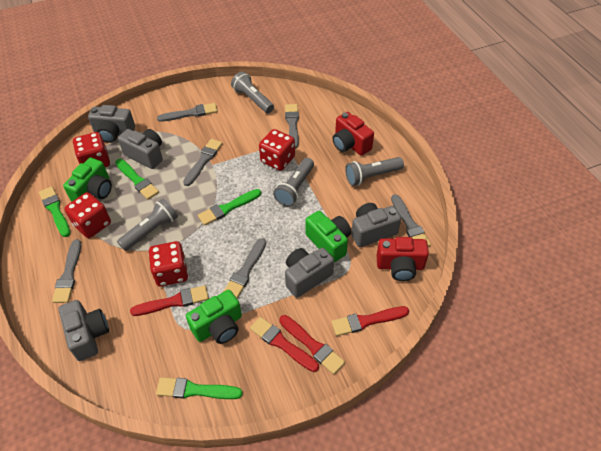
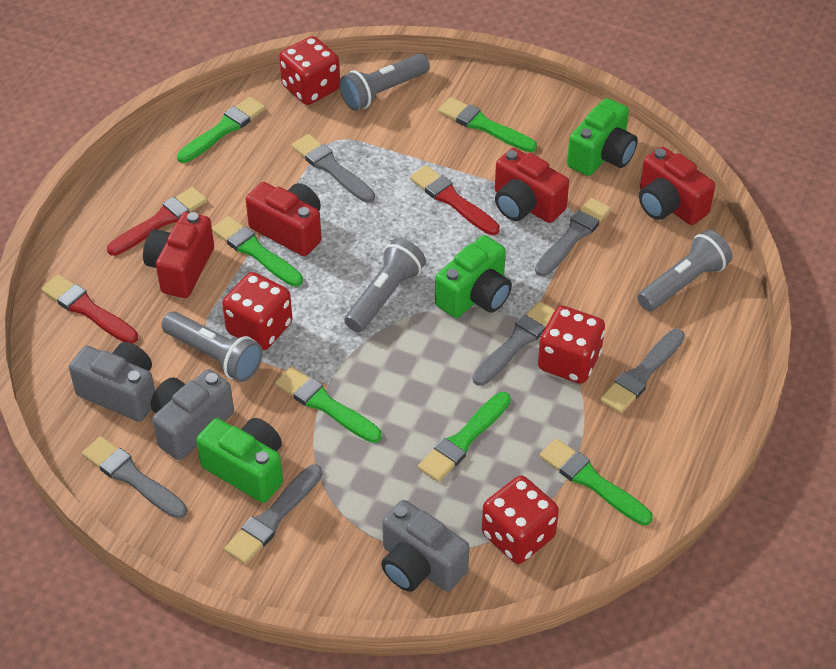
green brush: 4 -> 6
grey camera: 5 -> 3
red brush: 4 -> 3
red camera: 2 -> 4

